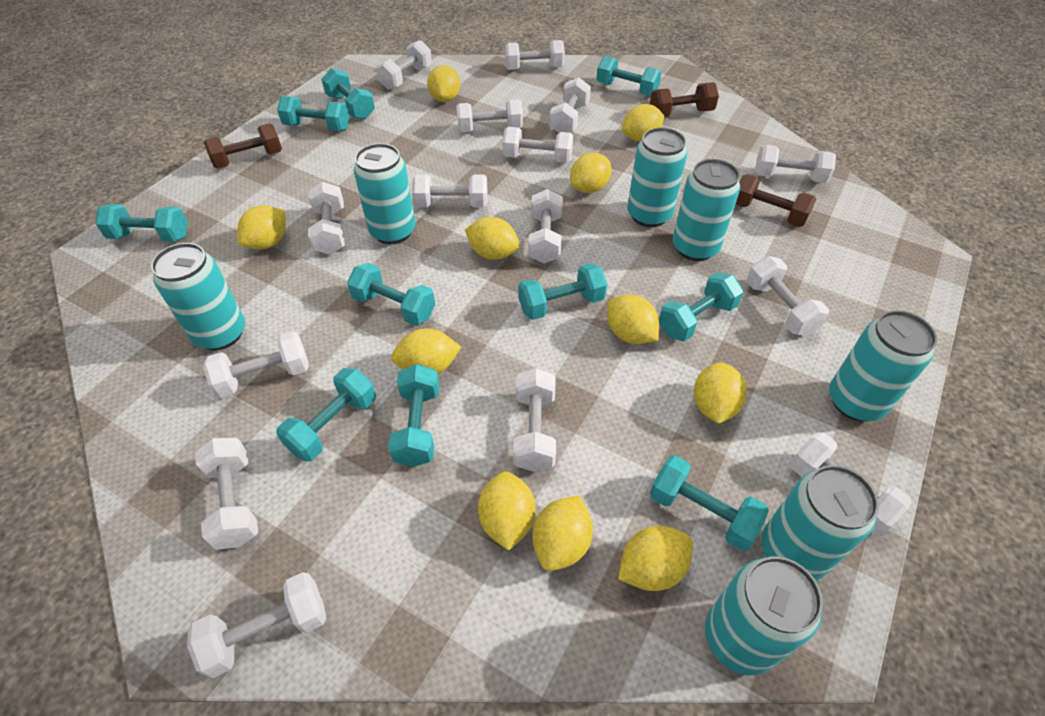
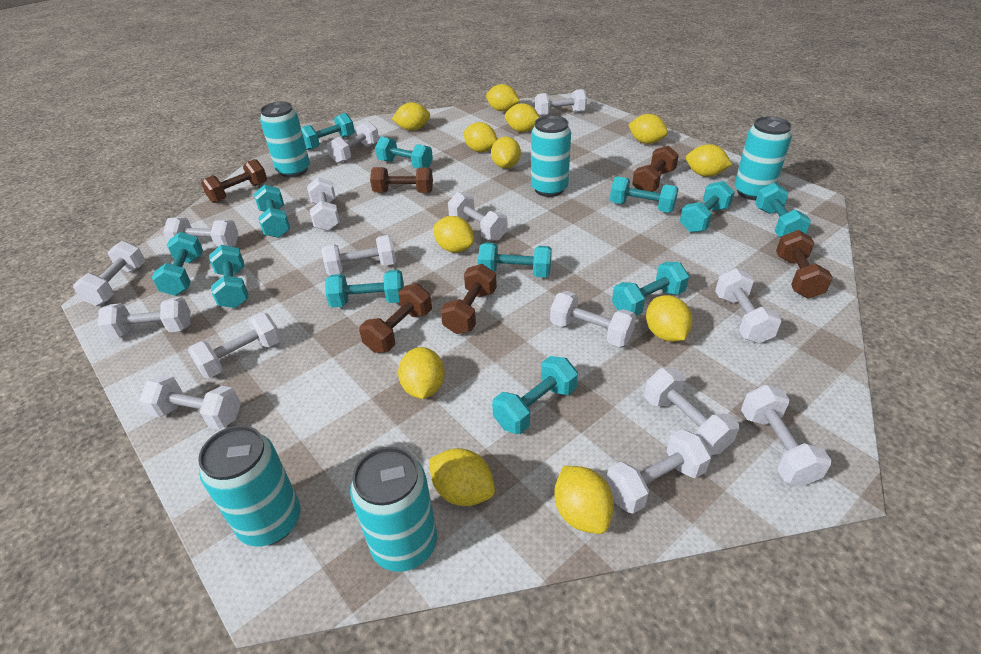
brown dumbbell: 3 -> 6
turquoise can: 7 -> 5
turquoise dumbbell: 10 -> 12
yellow lemon: 11 -> 12

